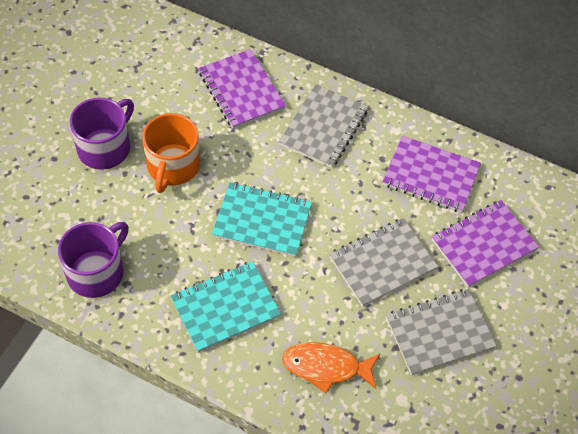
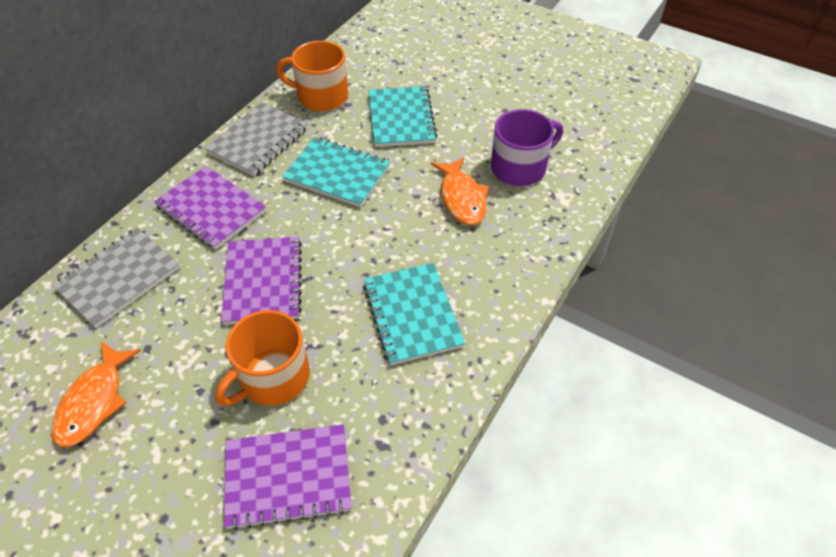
grey notebook: 3 -> 2
orange fish: 1 -> 2
orange mug: 1 -> 2
purple mug: 2 -> 1
turquoise notebook: 2 -> 3

